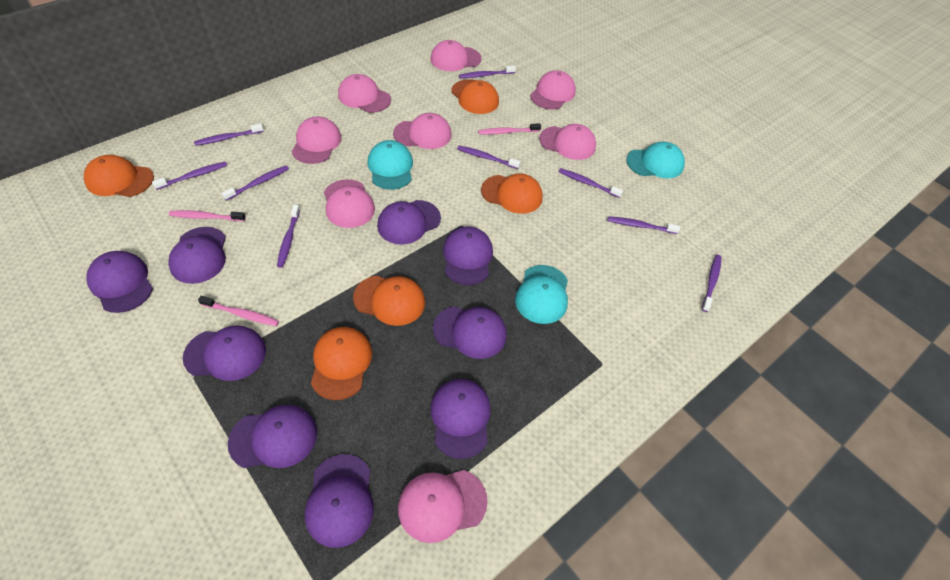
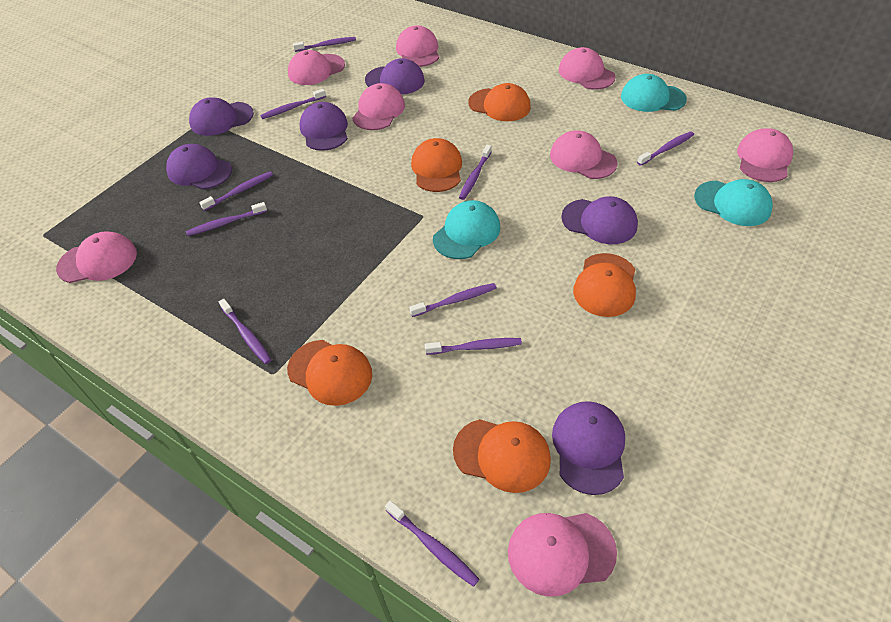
pink toothbrush: 3 -> 0
purple cap: 9 -> 6
purple toothbrush: 9 -> 10

